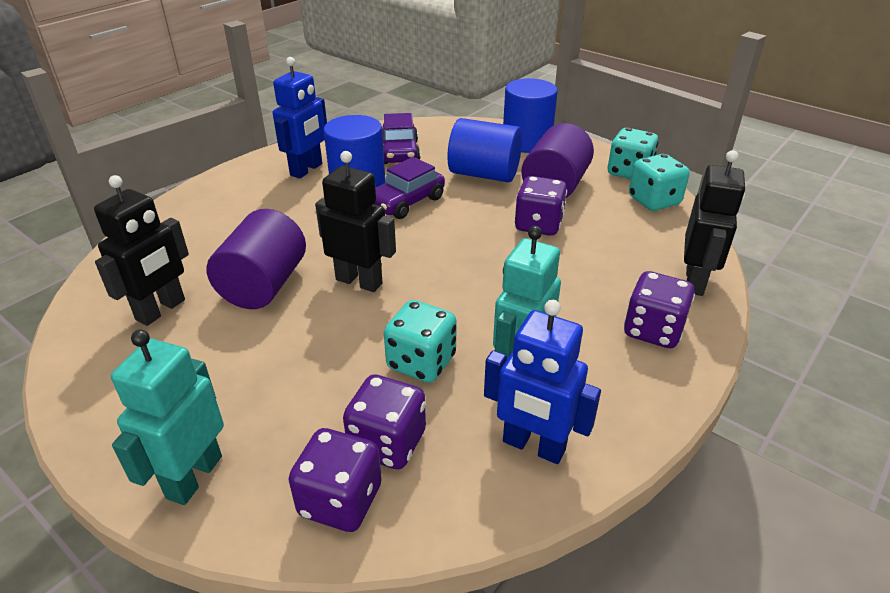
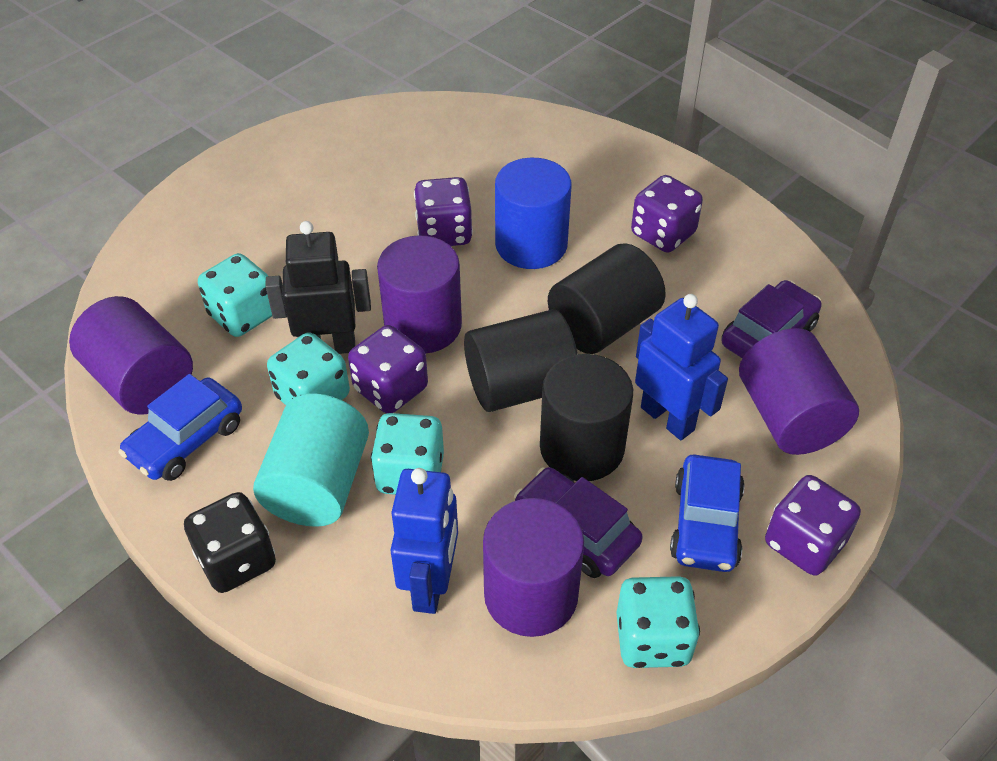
black cylinder: 0 -> 3
black dice: 0 -> 1
black robot: 3 -> 1
blue car: 0 -> 2
blue cylinder: 3 -> 1
purple cylinder: 2 -> 4
turquoise cylinder: 0 -> 1
turquoise dice: 3 -> 4
turquoise robot: 2 -> 0

